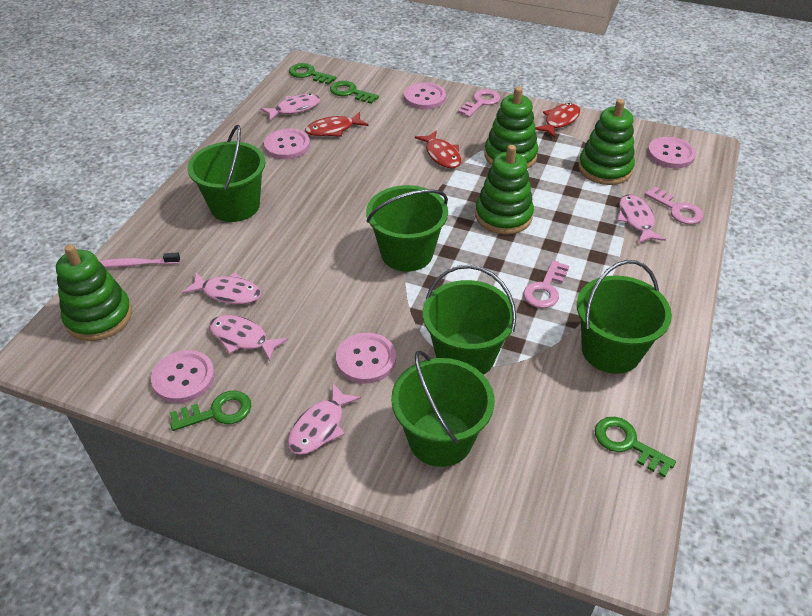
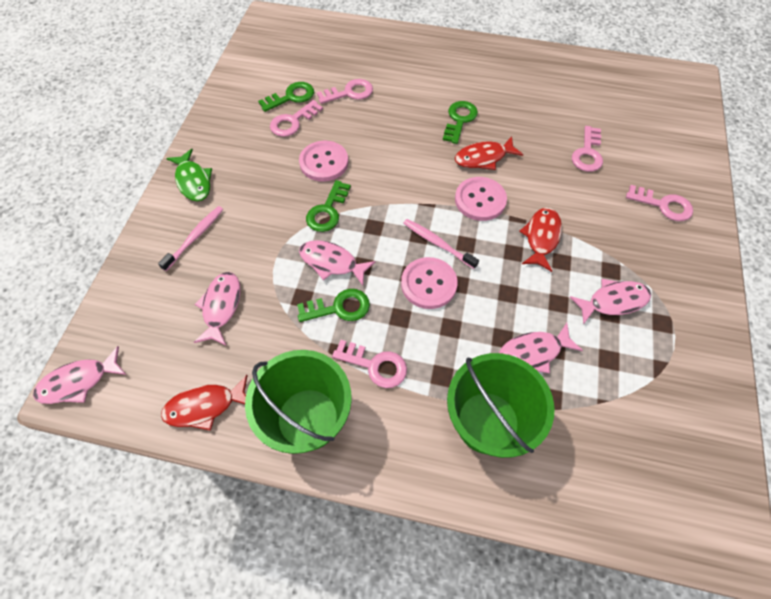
green bucket: 5 -> 2
green fish: 0 -> 1
green stacking toy: 4 -> 0
pink button: 5 -> 3
pink key: 3 -> 5
pink toothbrush: 1 -> 2

